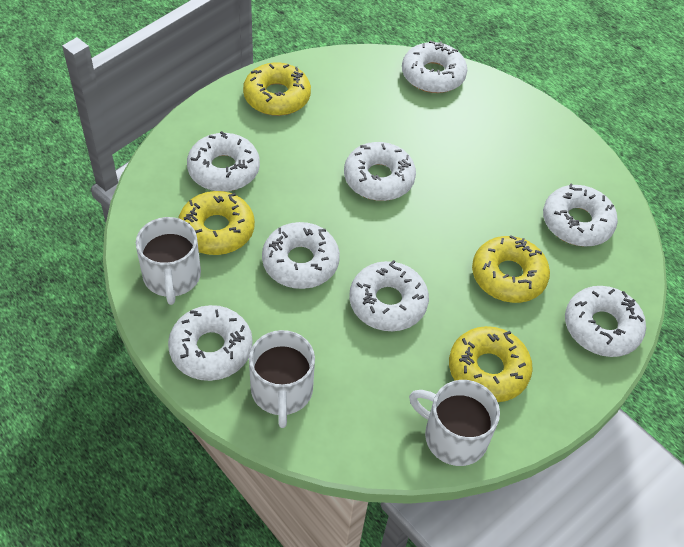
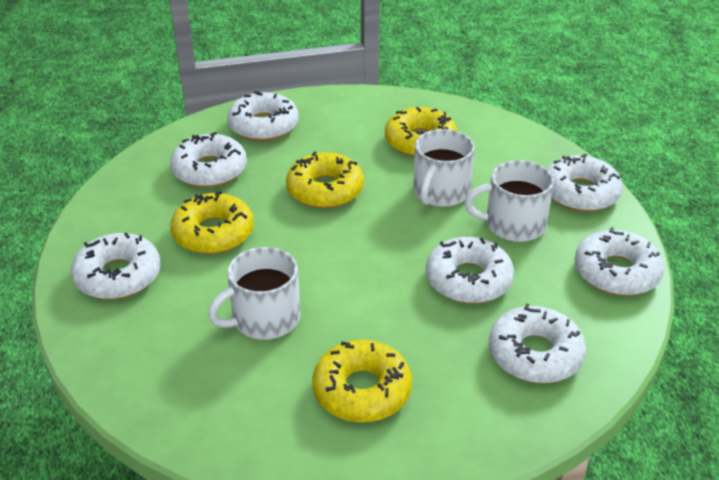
white donut: 8 -> 7

